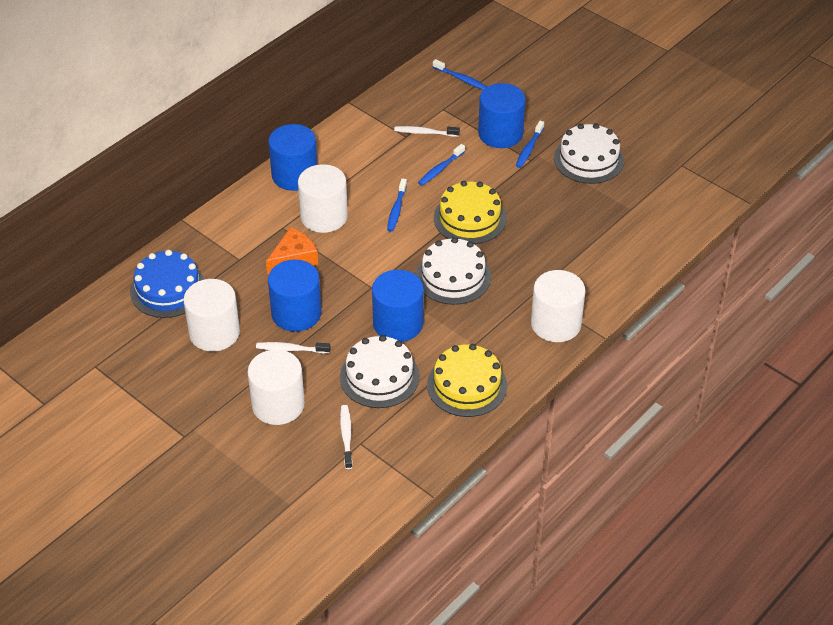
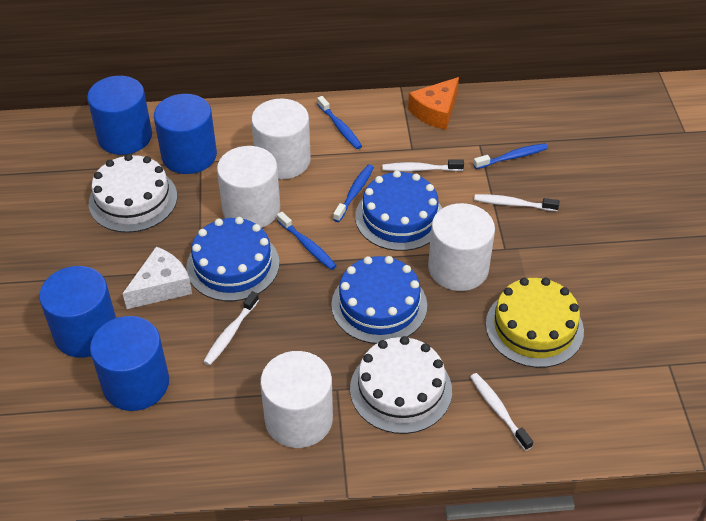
blue cake: 1 -> 3
white cake: 3 -> 2
white cheese: 0 -> 1
white toothbrush: 3 -> 4
yellow cake: 2 -> 1

